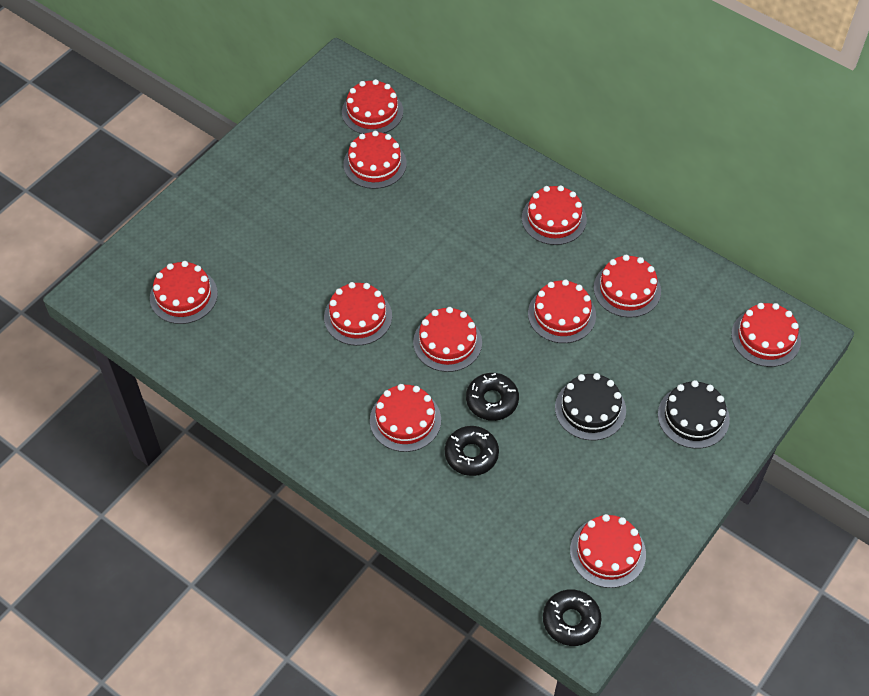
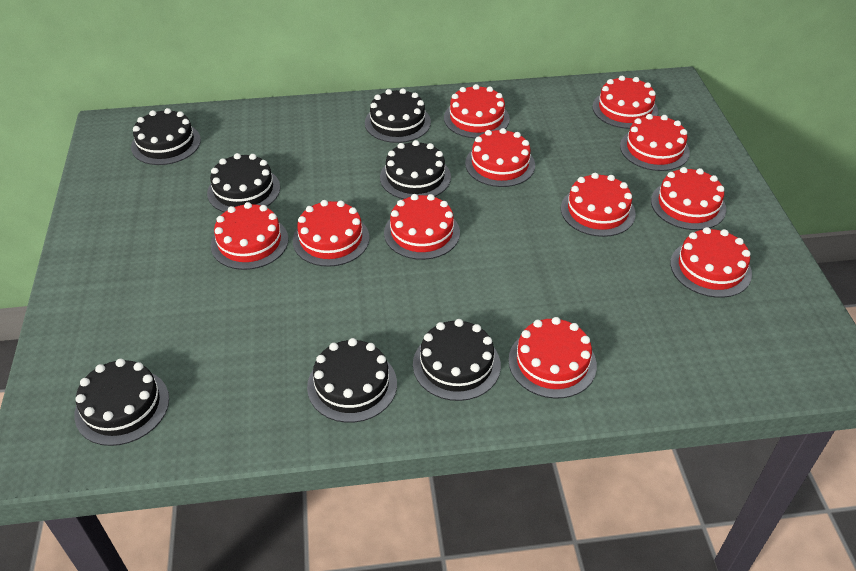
black cake: 2 -> 7
black donut: 3 -> 0

